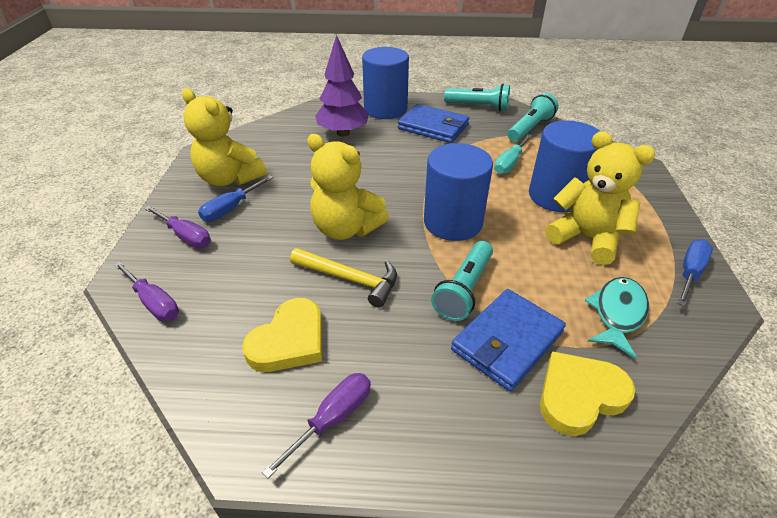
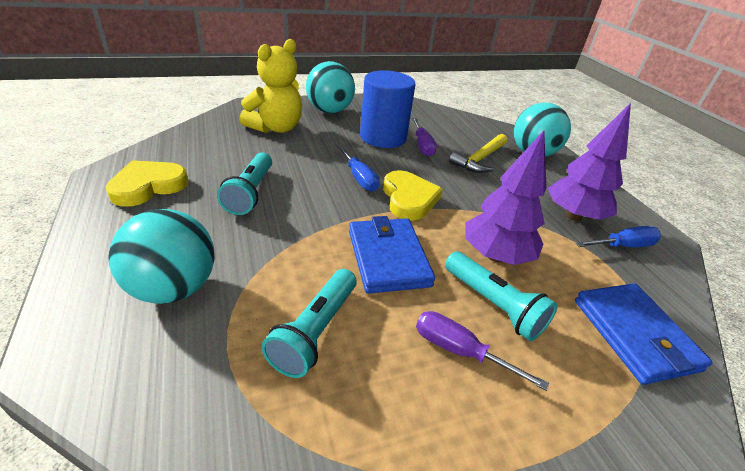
blue cylinder: 3 -> 1
purple screwdriver: 3 -> 2
purple tree: 1 -> 2
turquoise ball: 0 -> 3
turquoise fish: 1 -> 0
turquoise screwdriver: 1 -> 0
yellow teddy bear: 3 -> 1

